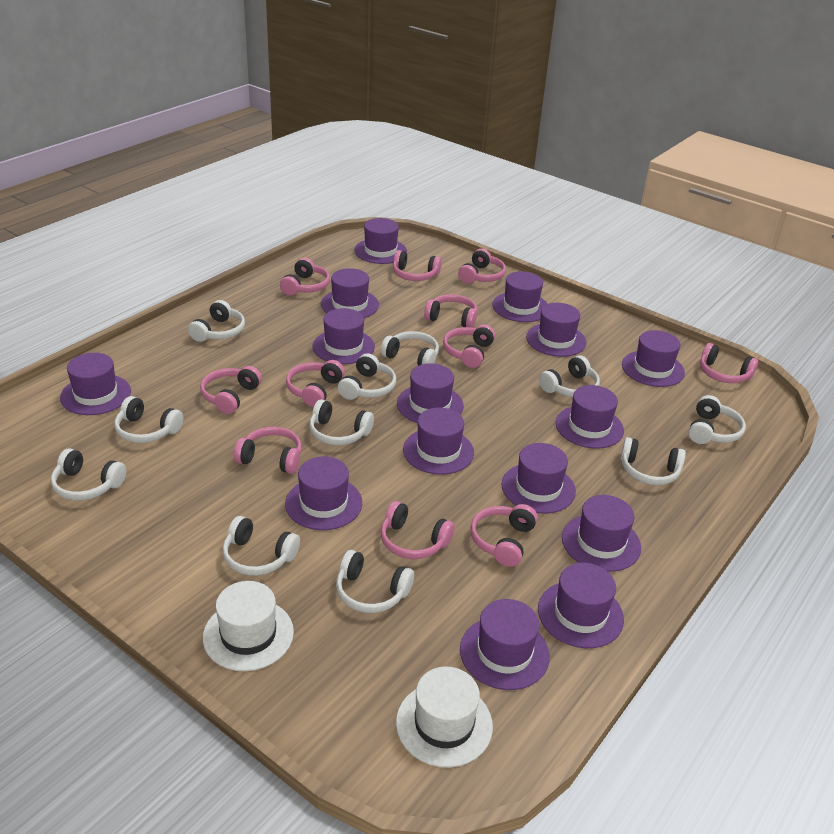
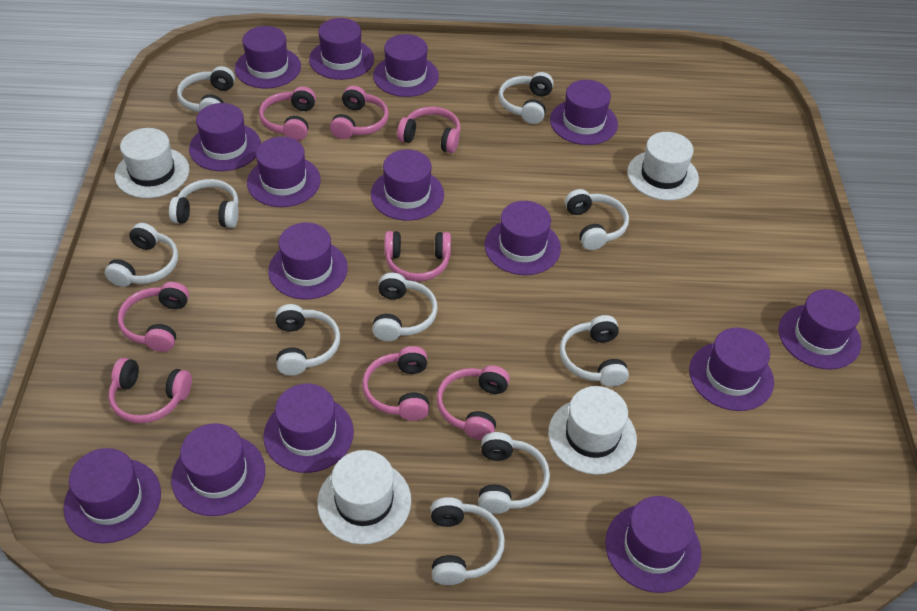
pink headphones: 11 -> 8
white hat: 2 -> 4
white headphones: 11 -> 10

